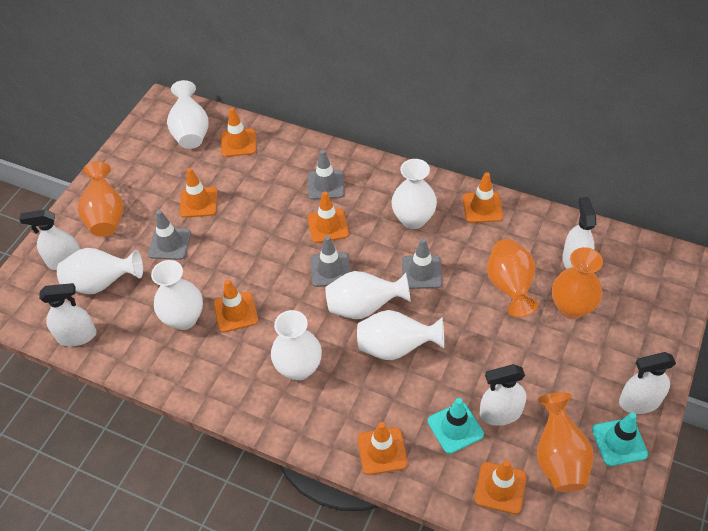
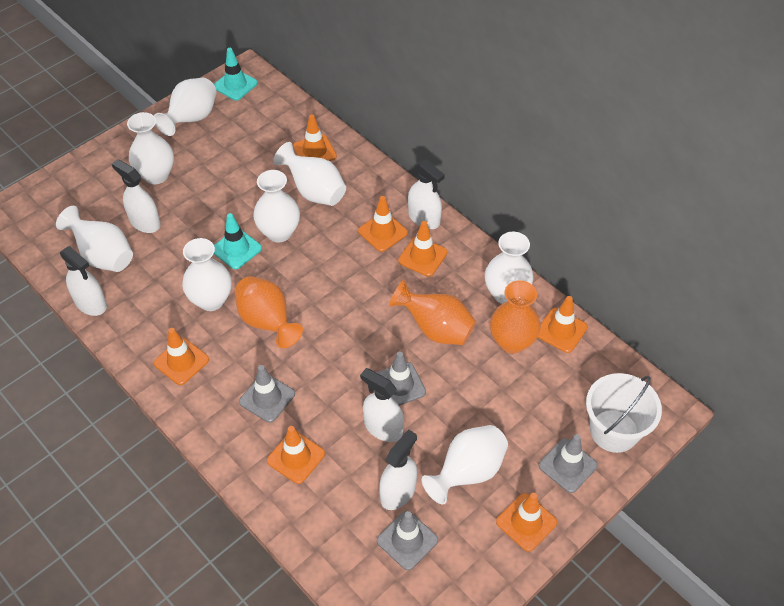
orange vase: 4 -> 3
white bucket: 0 -> 1
white vase: 7 -> 8

